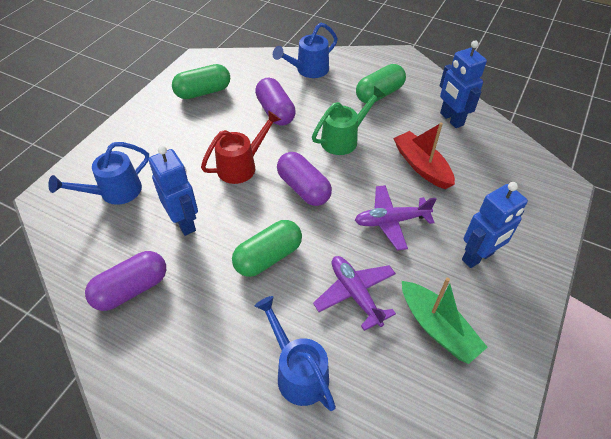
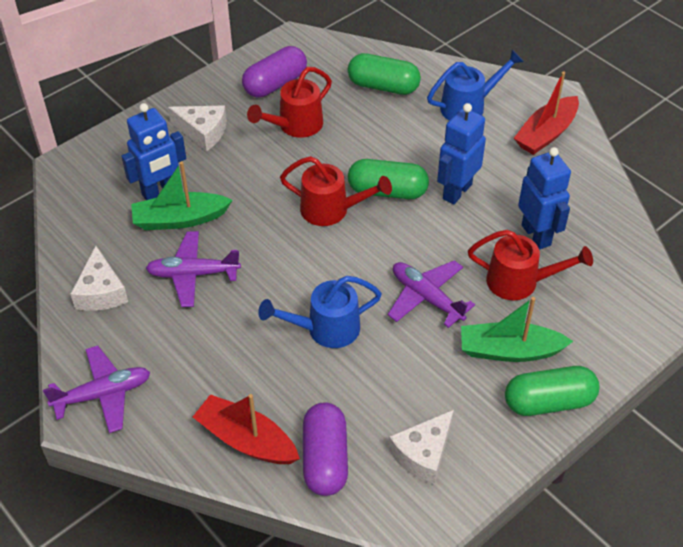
blue watering can: 3 -> 2
green boat: 1 -> 2
green watering can: 1 -> 0
purple capsule: 3 -> 2
purple plane: 2 -> 3
red boat: 1 -> 2
red watering can: 1 -> 3
white cheese: 0 -> 3

